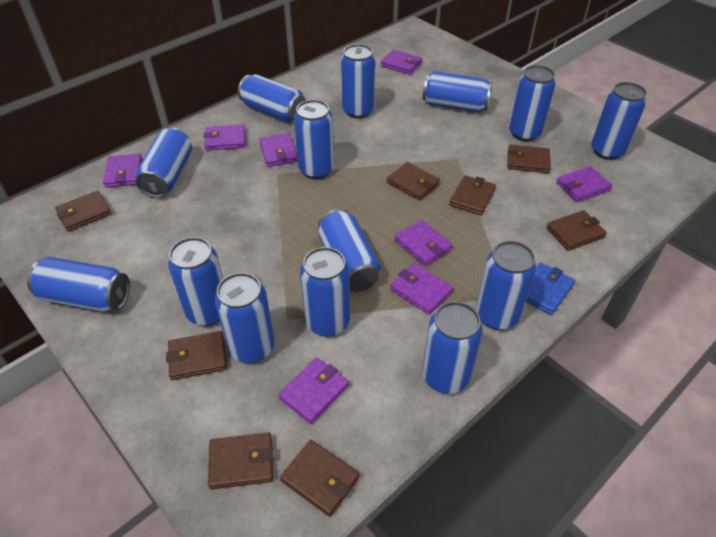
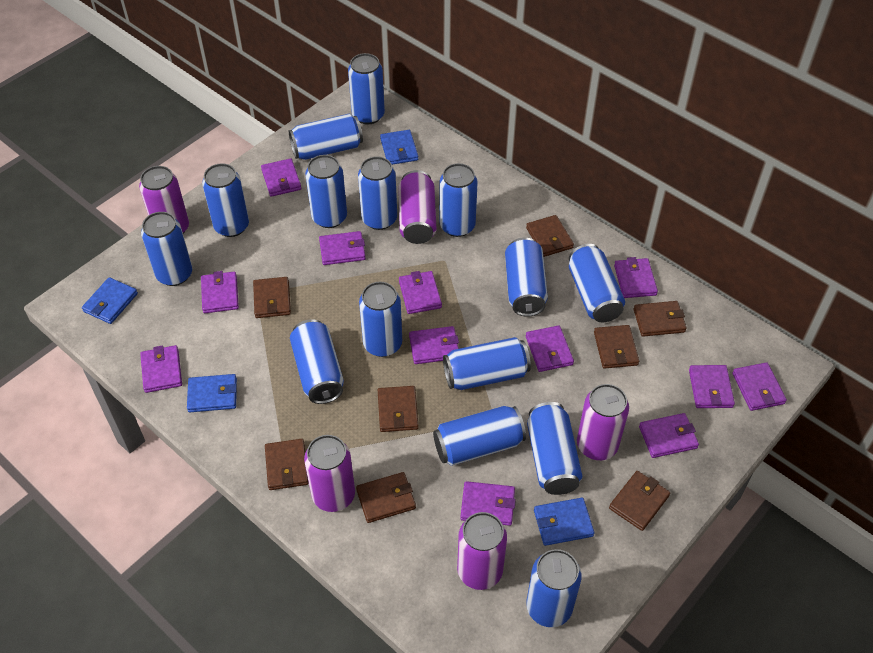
blue can: 14 -> 15
blue wallet: 1 -> 4
purple can: 0 -> 5
purple wallet: 8 -> 12

